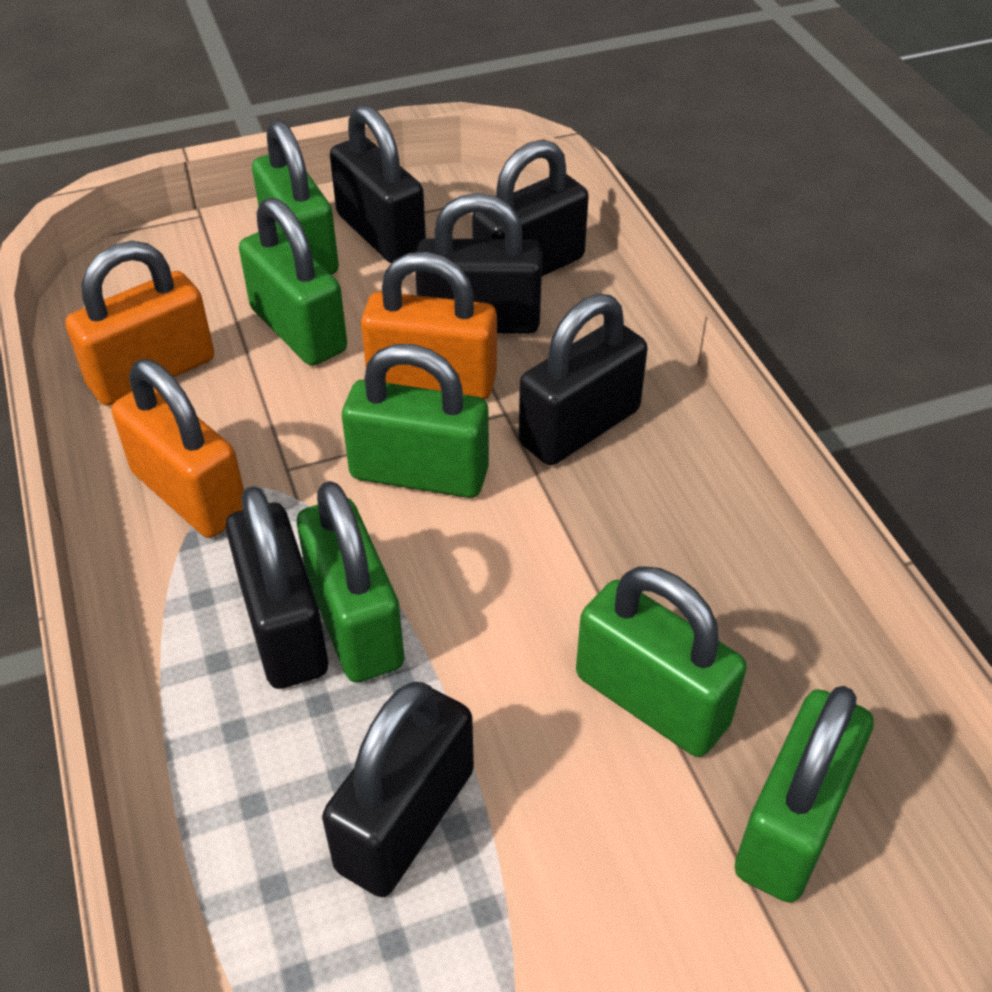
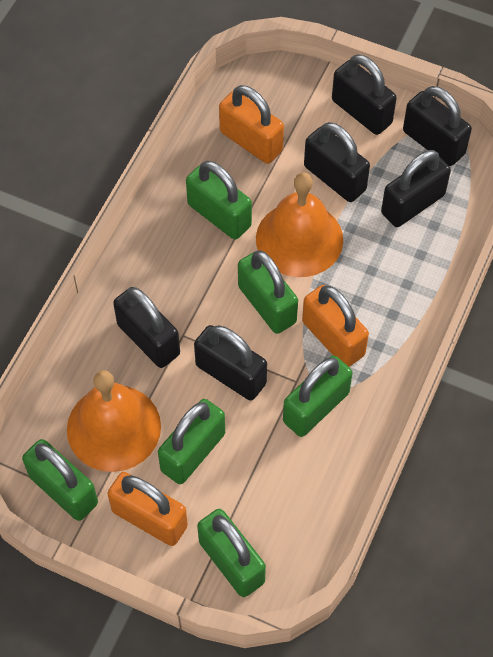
orange bell: 0 -> 2

